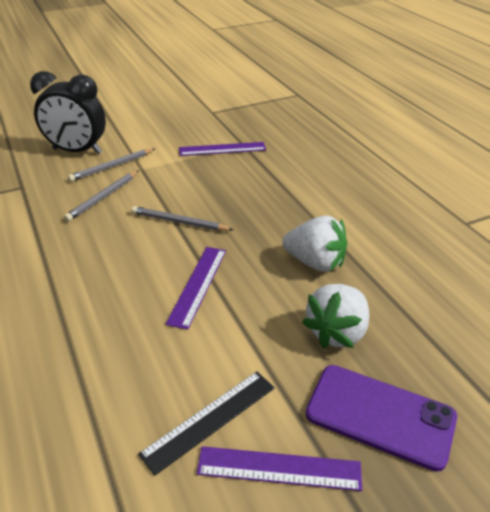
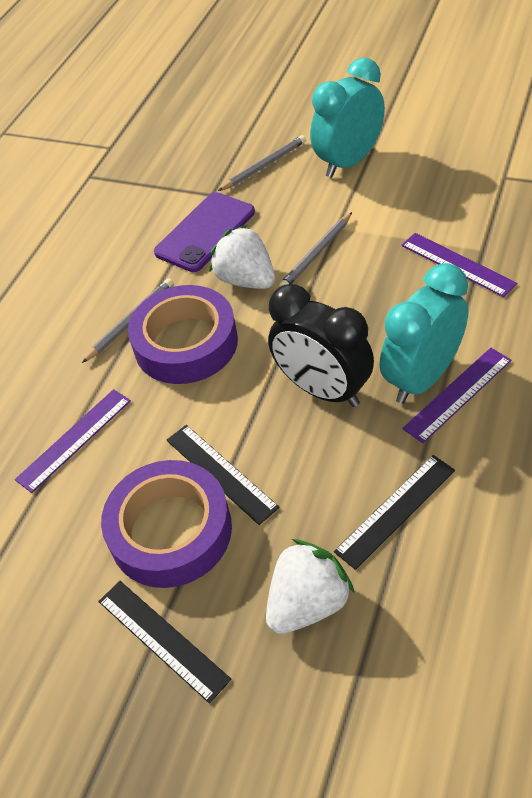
black ruler: 1 -> 3
purple tape: 0 -> 2
turquoise clock: 0 -> 2

